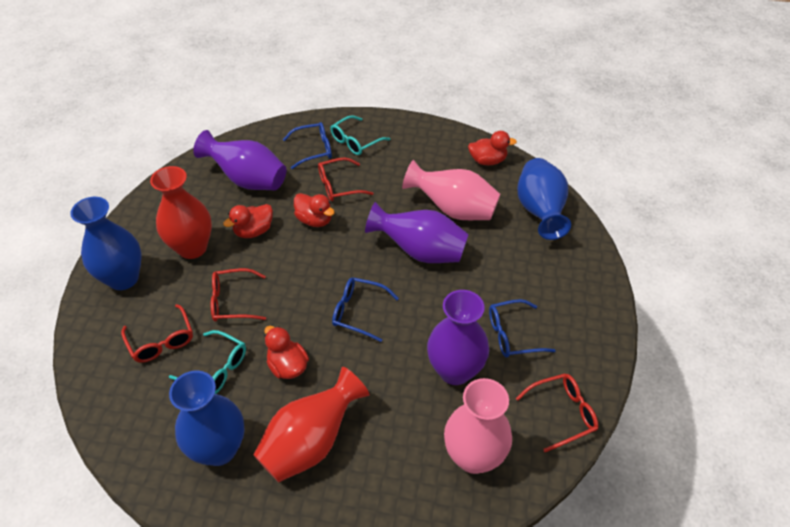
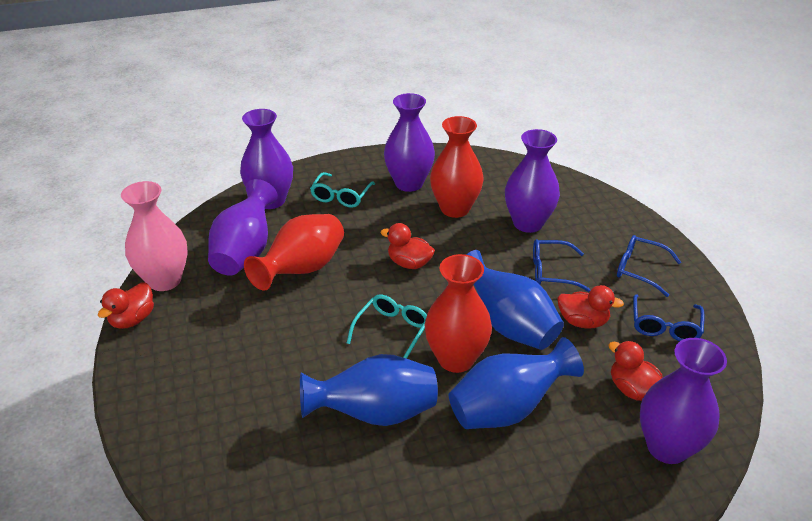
pink vase: 2 -> 1
purple vase: 3 -> 5
red glasses: 4 -> 0
red vase: 2 -> 3

